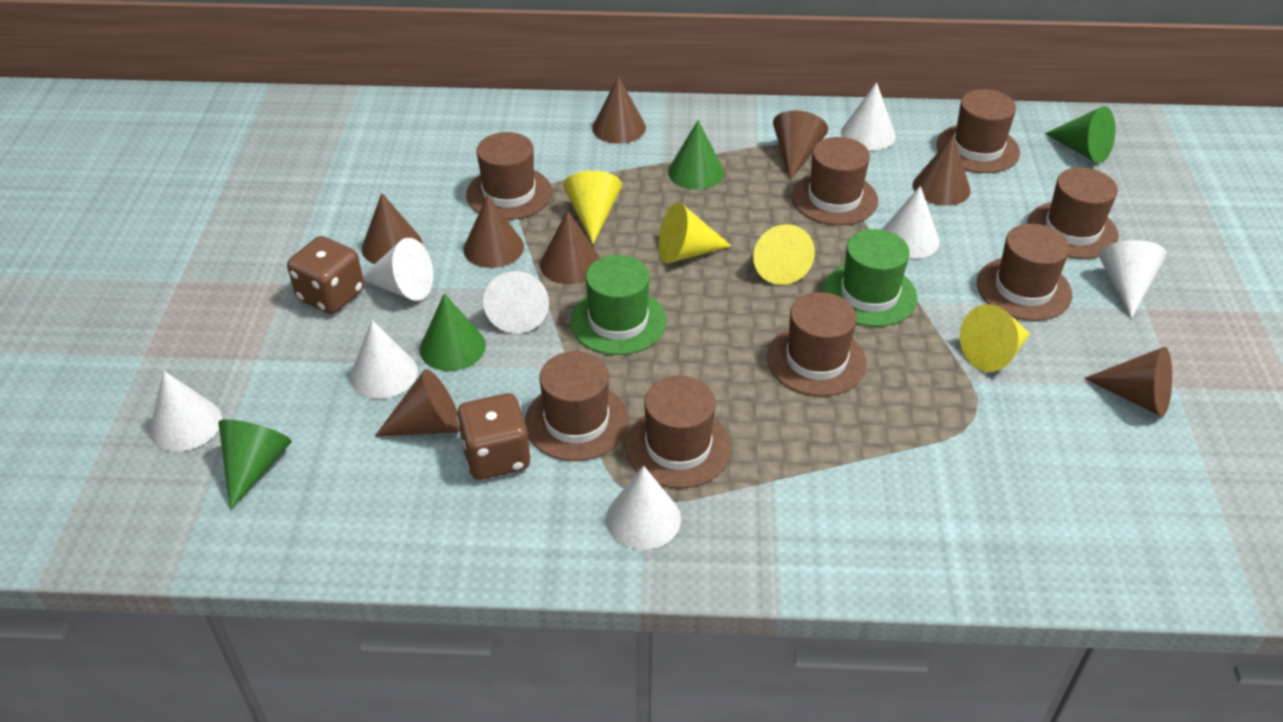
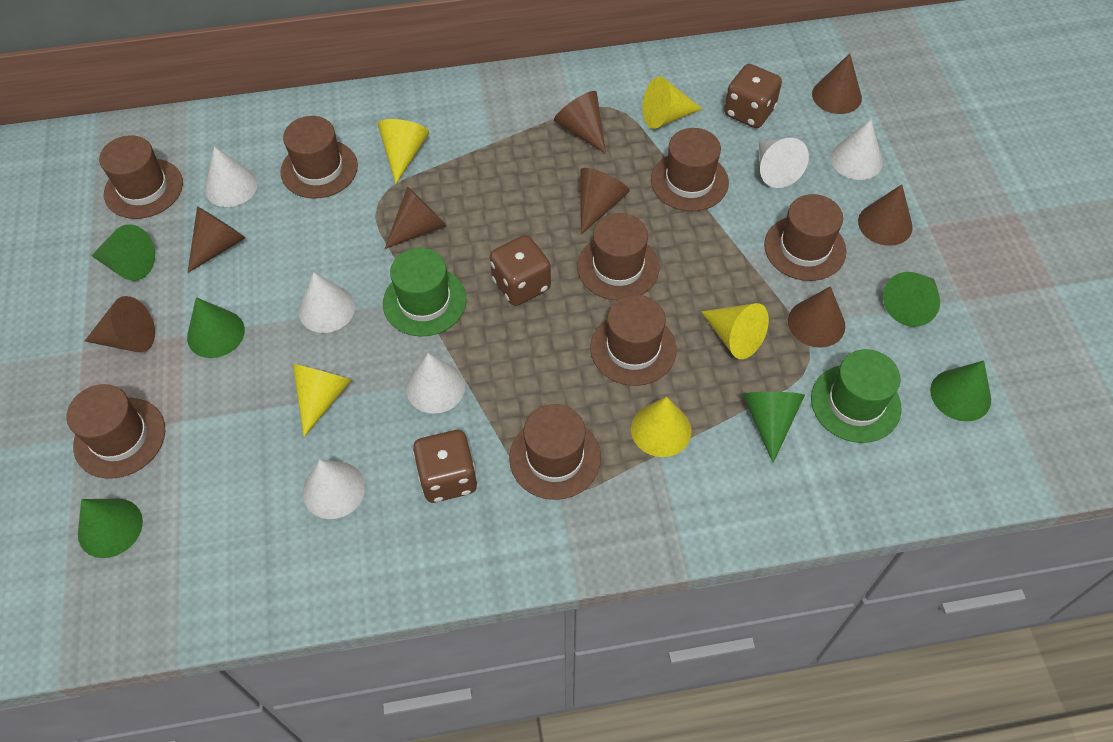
brown dice: 2 -> 3
green cone: 4 -> 6
white cone: 8 -> 6
yellow cone: 4 -> 5

